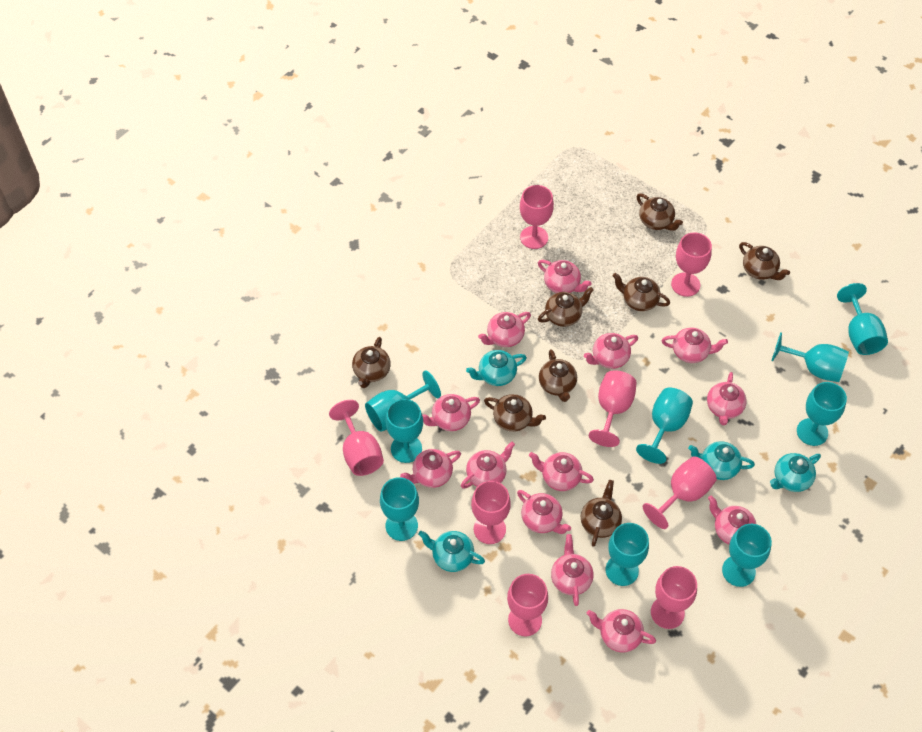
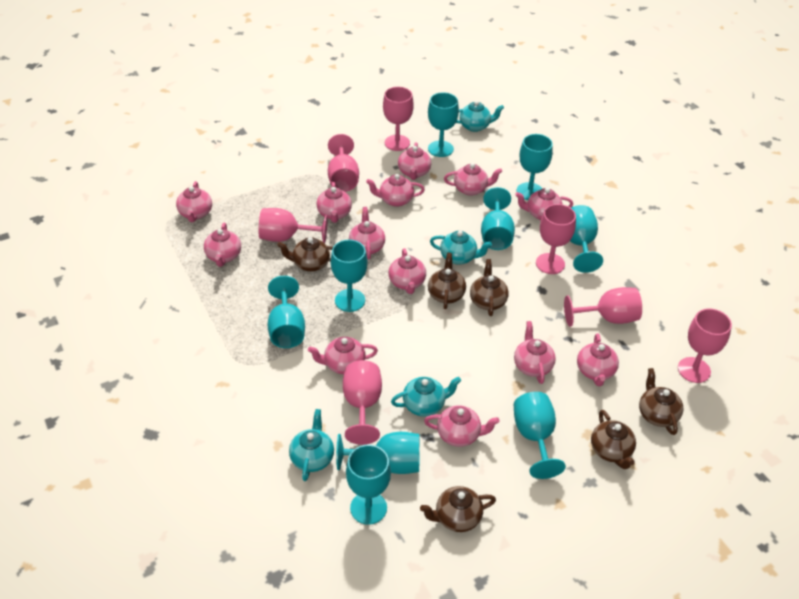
brown teapot: 8 -> 6
pink goblet: 8 -> 7

